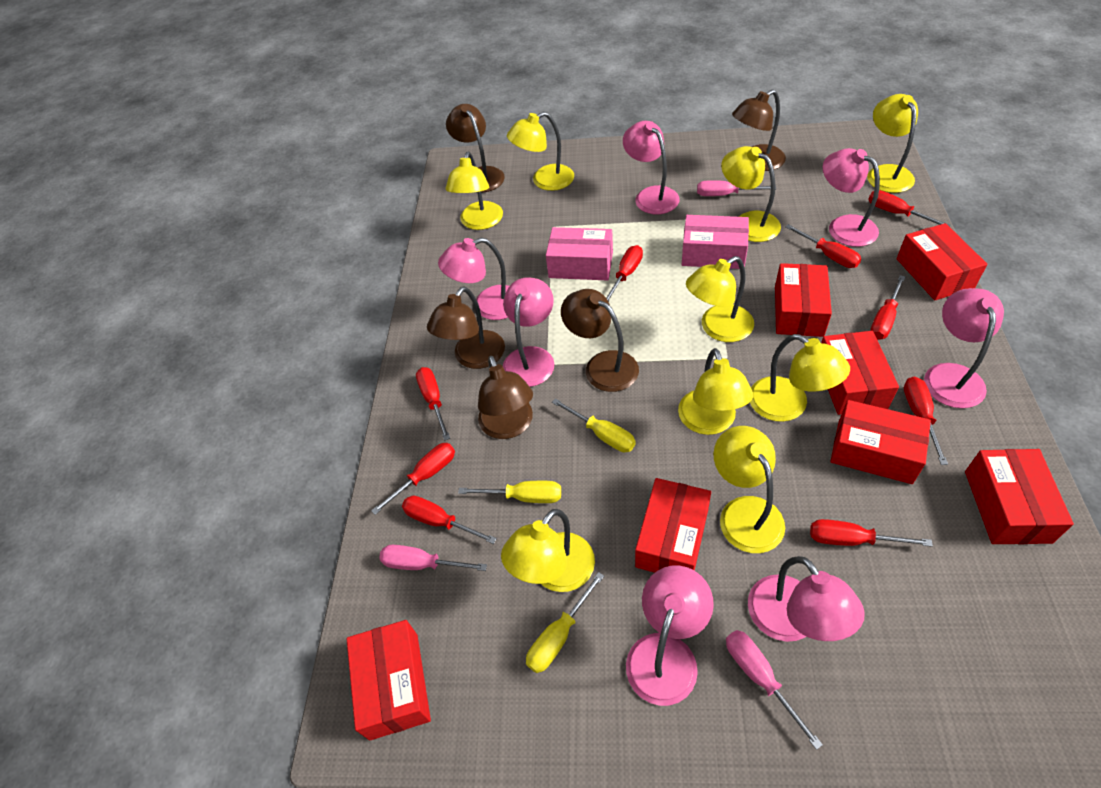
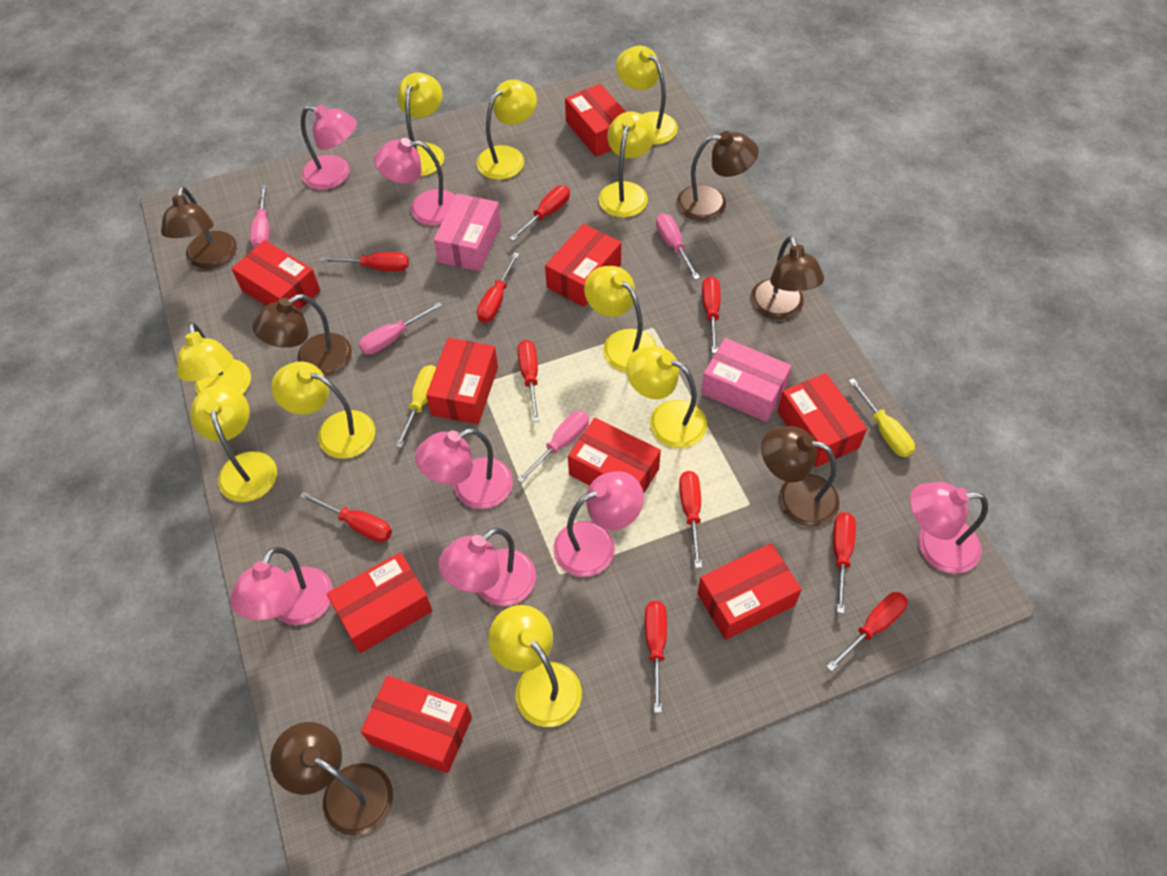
brown lamp: 5 -> 6
pink screwdriver: 3 -> 4
red box: 7 -> 9
red screwdriver: 9 -> 10
yellow lamp: 9 -> 10
yellow screwdriver: 3 -> 2

